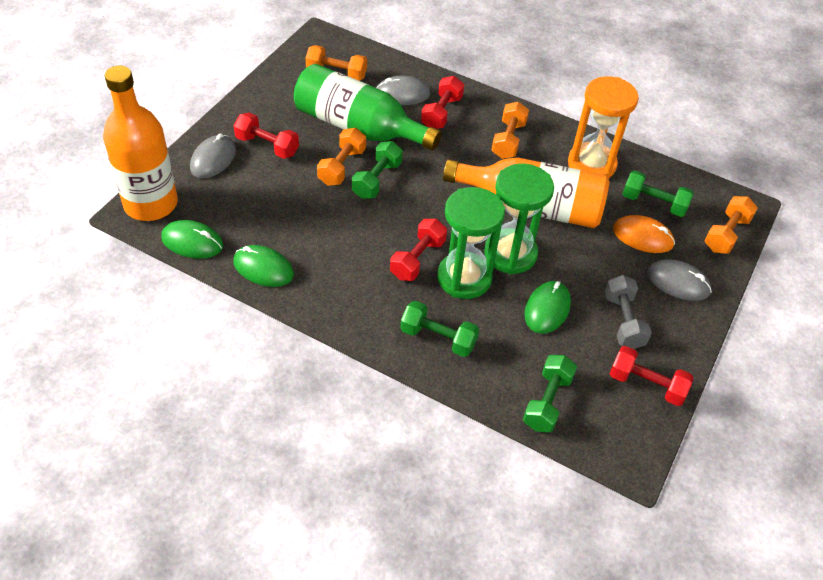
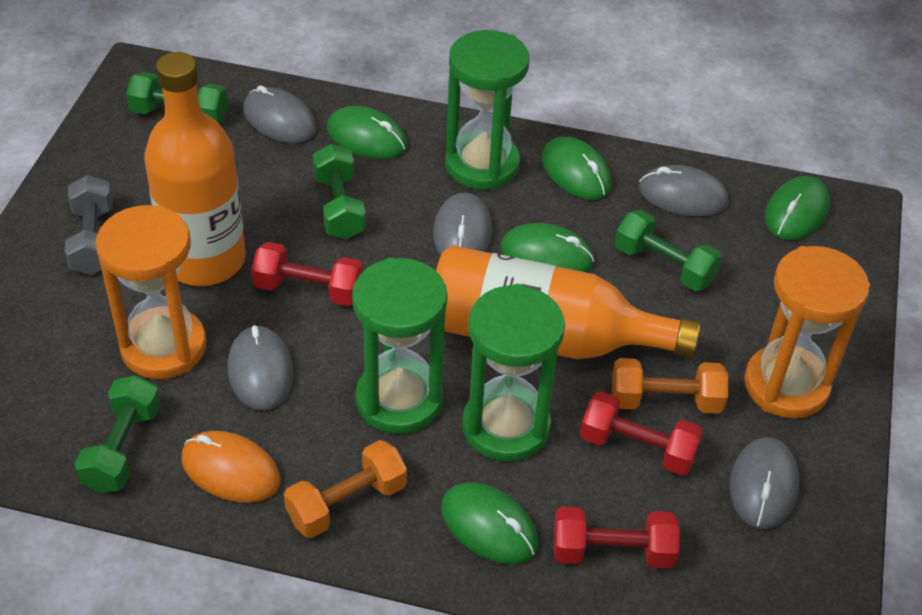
green bottle: 1 -> 0
green hourglass: 2 -> 3
green mouse: 3 -> 5
grey mouse: 3 -> 5
orange dumbbell: 4 -> 2
orange hourglass: 1 -> 2
red dumbbell: 4 -> 3

